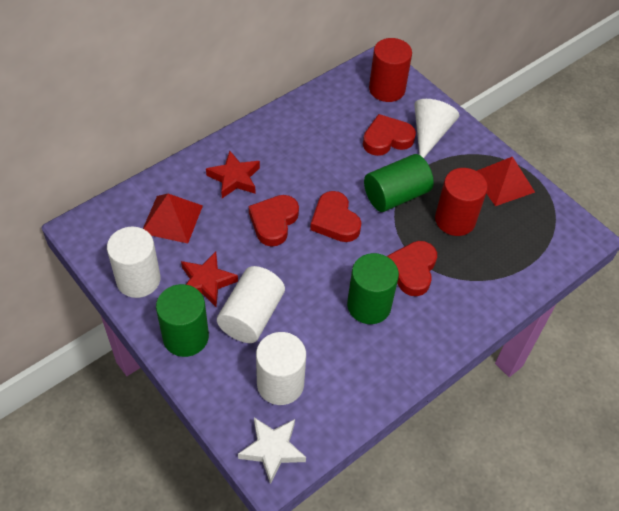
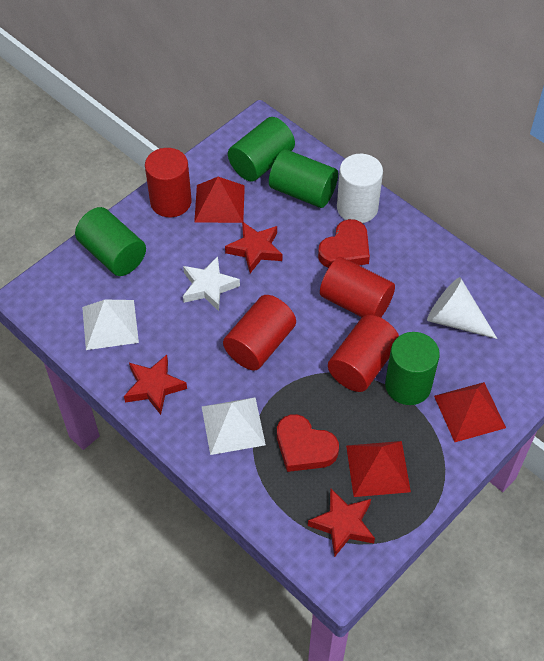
green cylinder: 3 -> 4
red cylinder: 2 -> 4
red heart: 4 -> 2
red pyramid: 2 -> 3
red star: 2 -> 3
white cylinder: 3 -> 1
white pyramid: 0 -> 2

